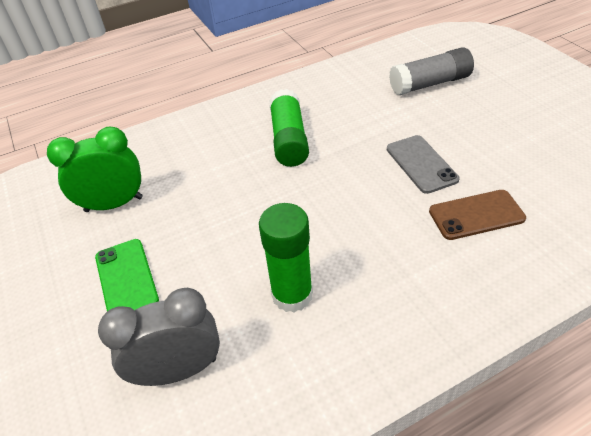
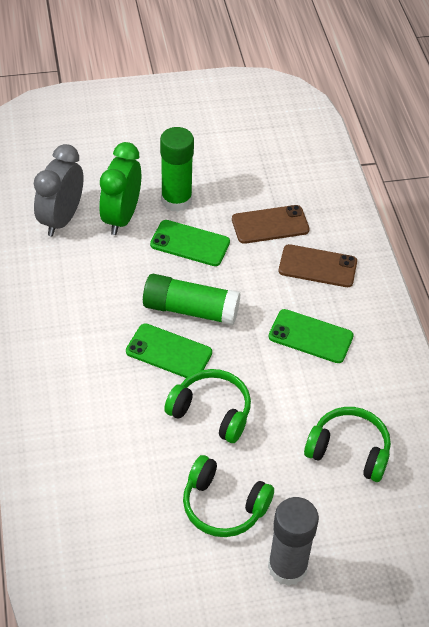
brown phone: 1 -> 2
green headphones: 0 -> 3
green phone: 1 -> 3
grey phone: 1 -> 0

